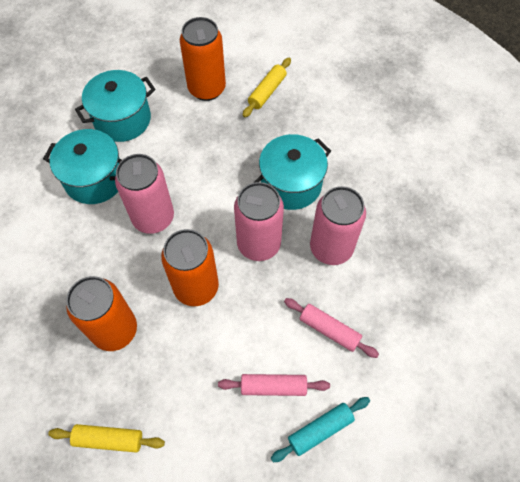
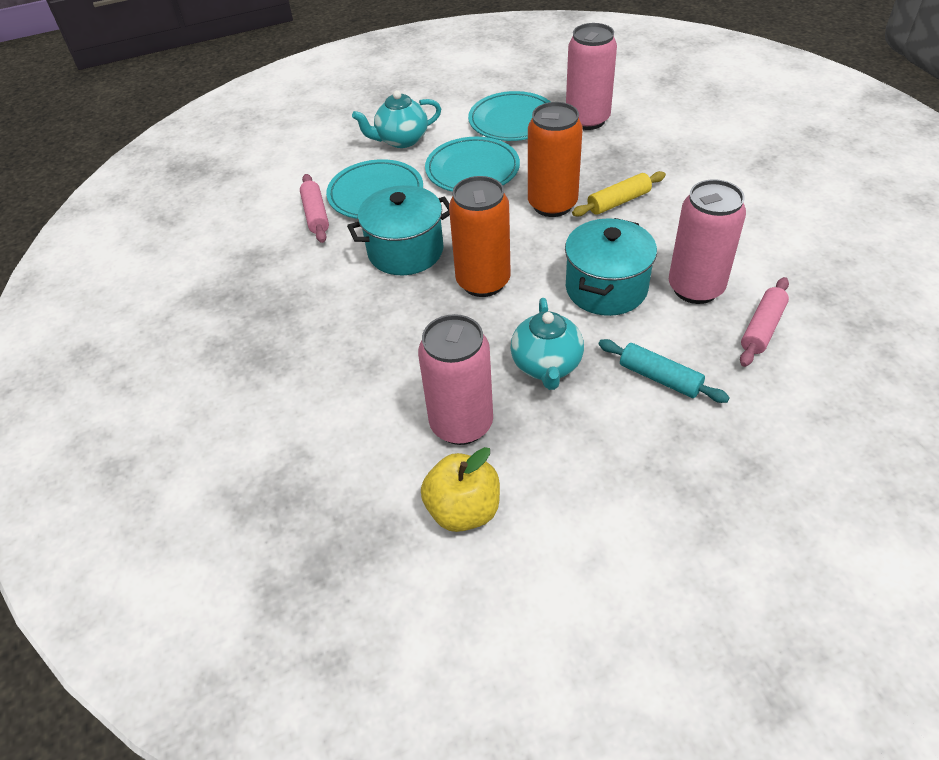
orange can: 3 -> 2
turquoise plate: 0 -> 3
turquoise pot: 3 -> 2
turquoise teapot: 0 -> 2
yellow apple: 0 -> 1
yellow rolling pin: 2 -> 1

